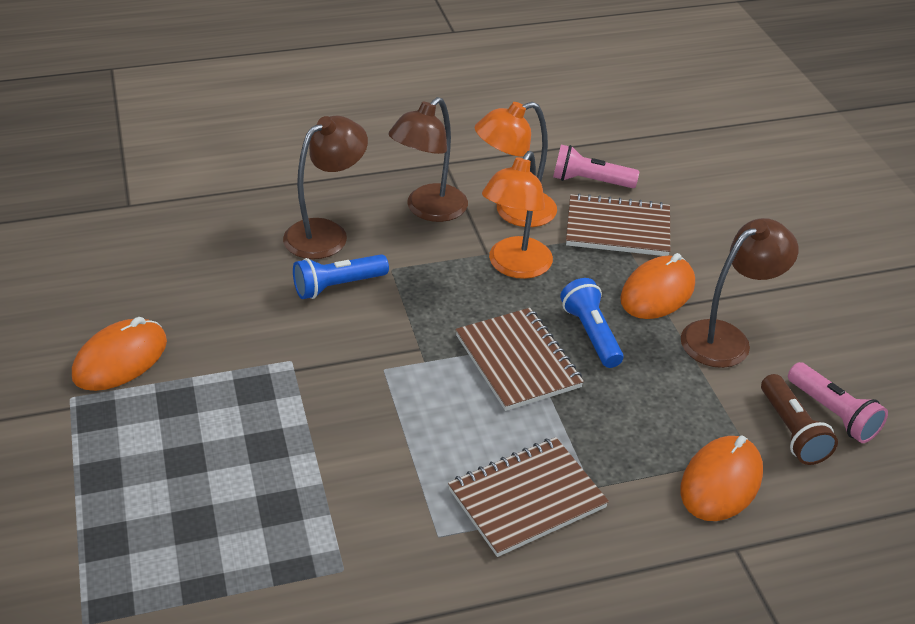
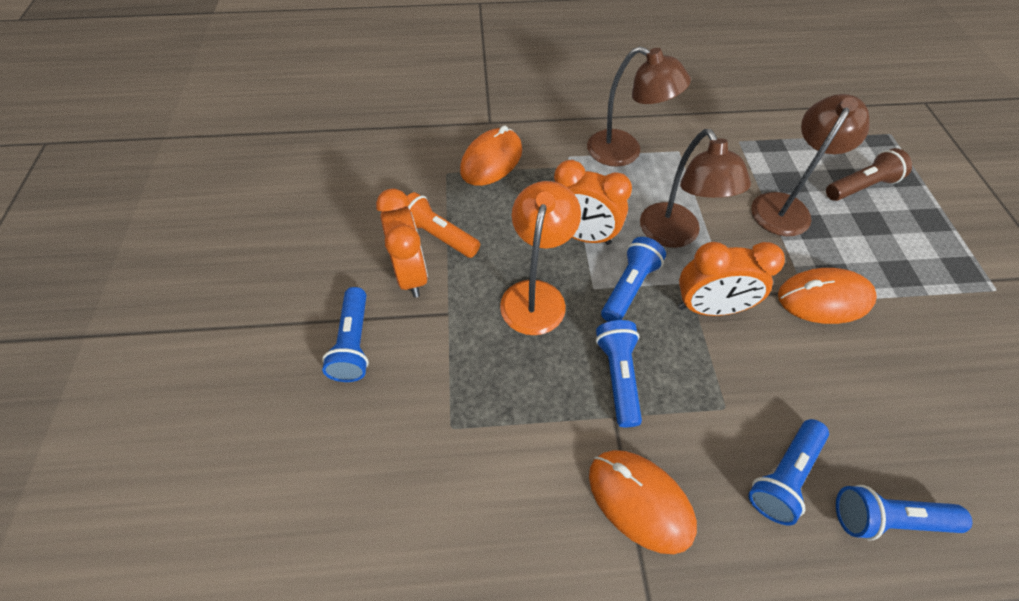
blue flashlight: 2 -> 5
brown notebook: 3 -> 0
orange clock: 0 -> 3
orange flashlight: 0 -> 1
orange lamp: 2 -> 1
pink flashlight: 2 -> 0

